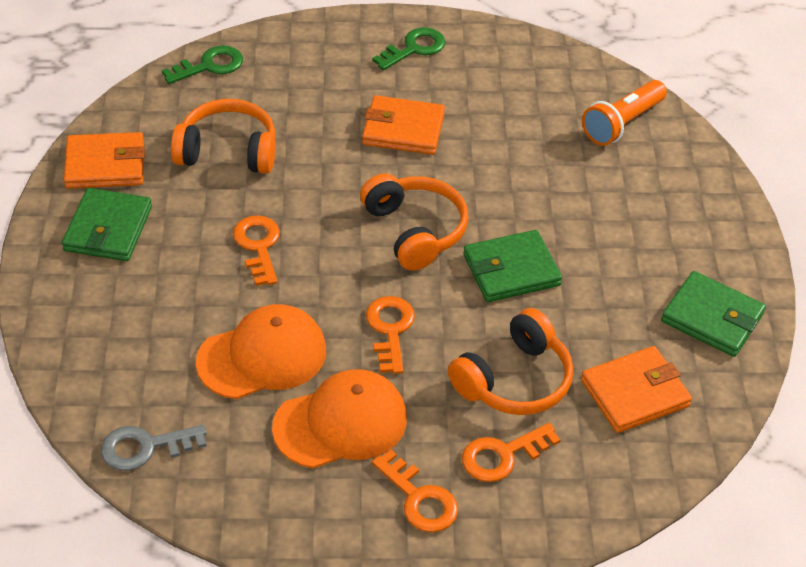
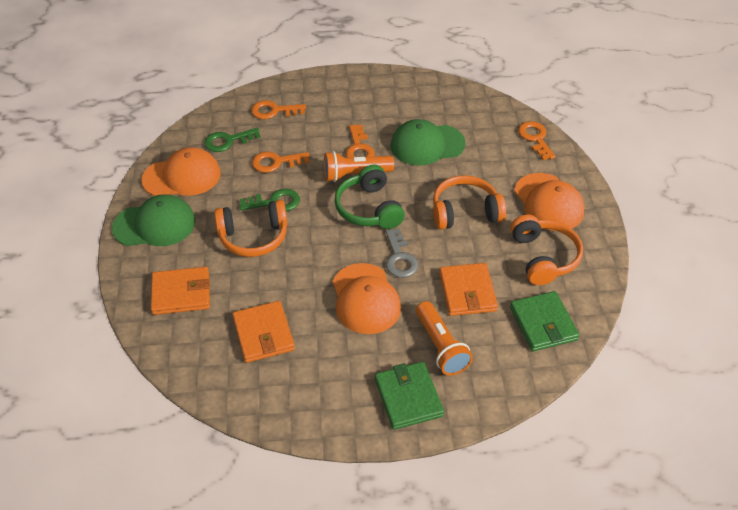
green cap: 0 -> 2
green headphones: 0 -> 1
green wallet: 3 -> 2
orange cap: 2 -> 3
orange flashlight: 1 -> 2

